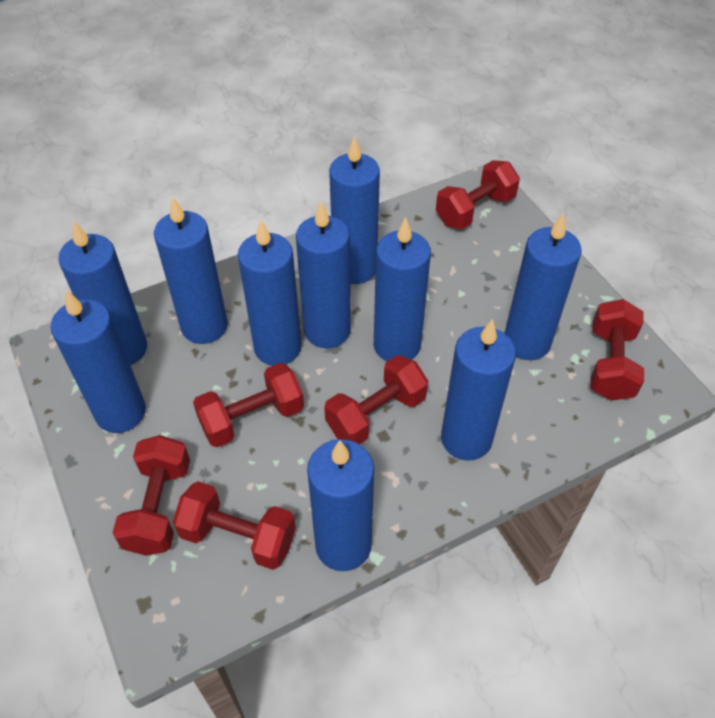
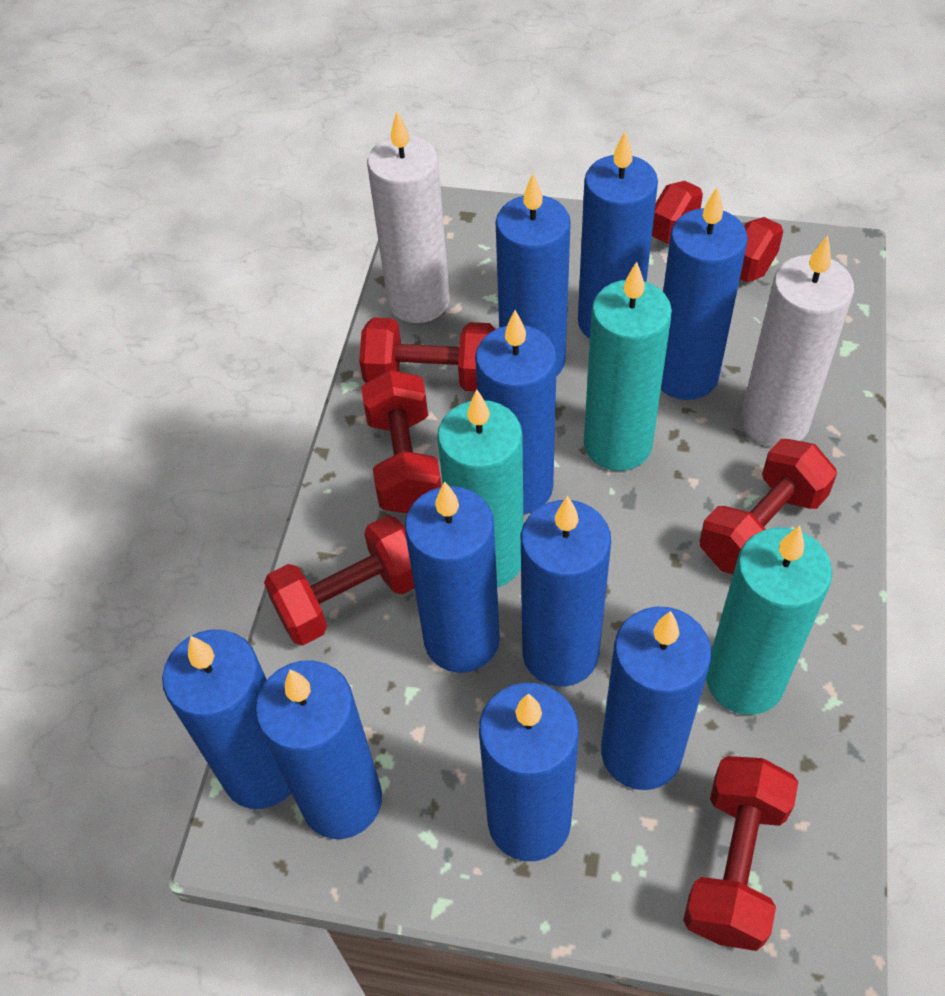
turquoise candle: 0 -> 3
white candle: 0 -> 2

